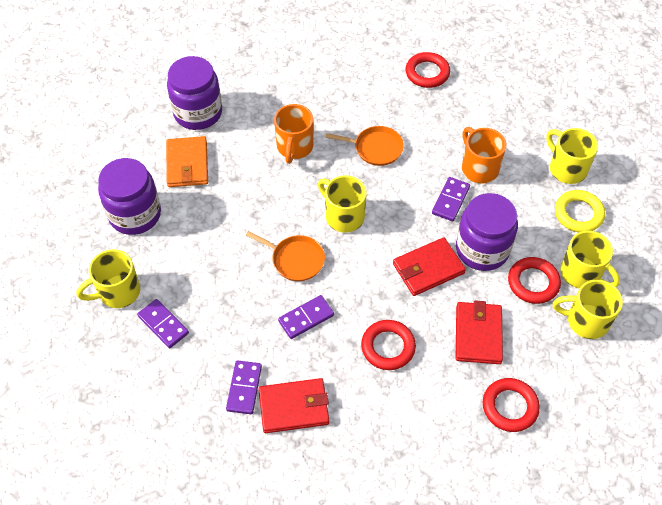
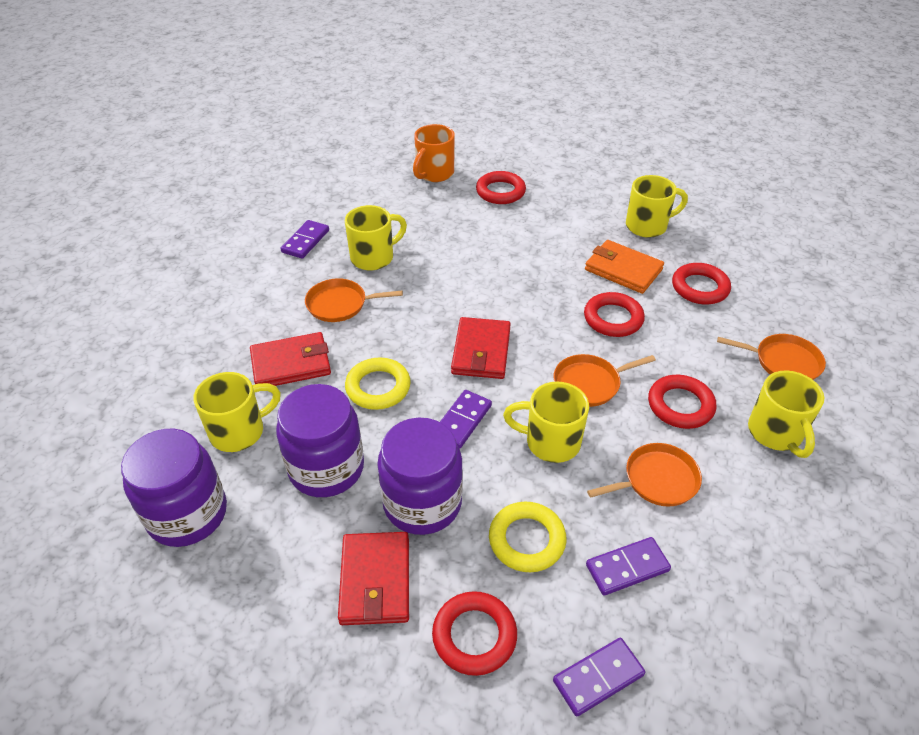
orange mug: 2 -> 1
orange pan: 2 -> 4
red ring: 4 -> 5
yellow ring: 1 -> 2

